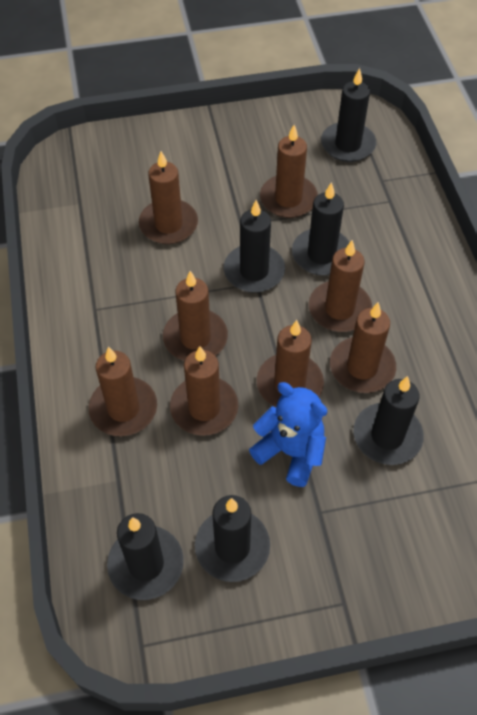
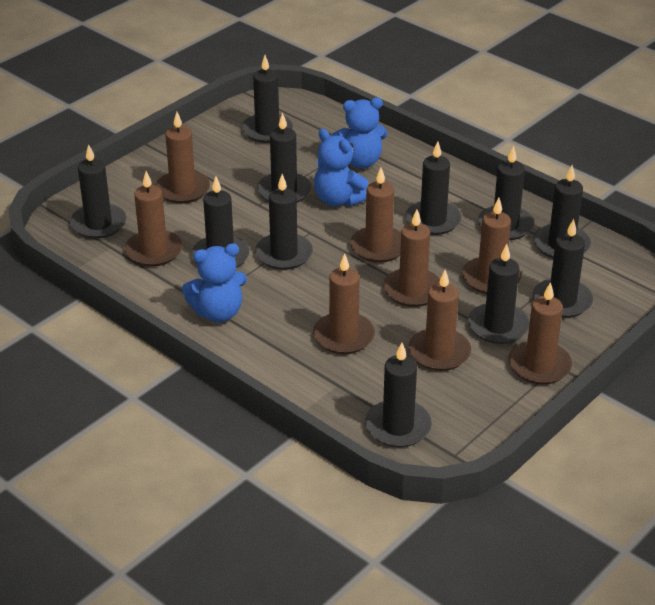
black candle: 6 -> 11
blue teddy bear: 1 -> 3

